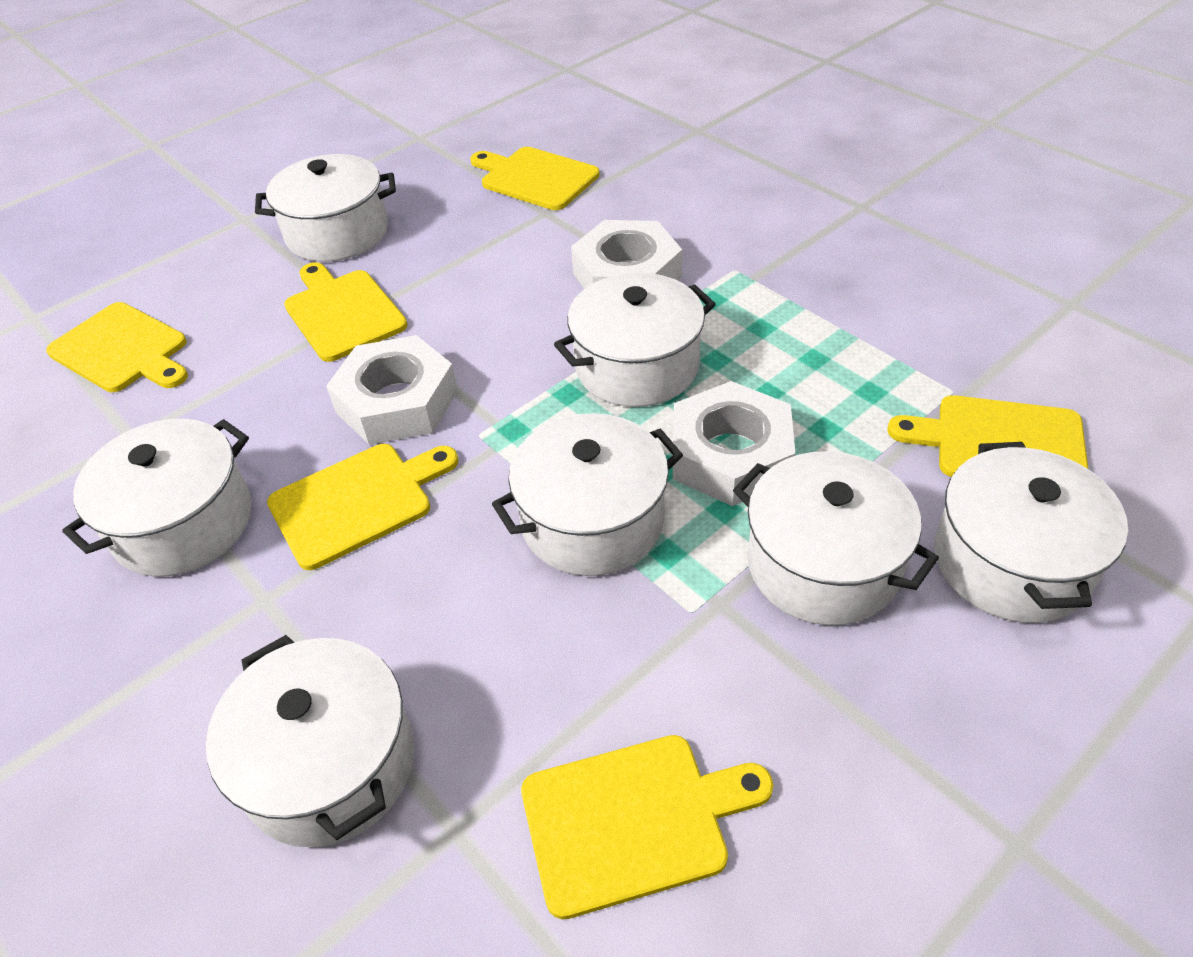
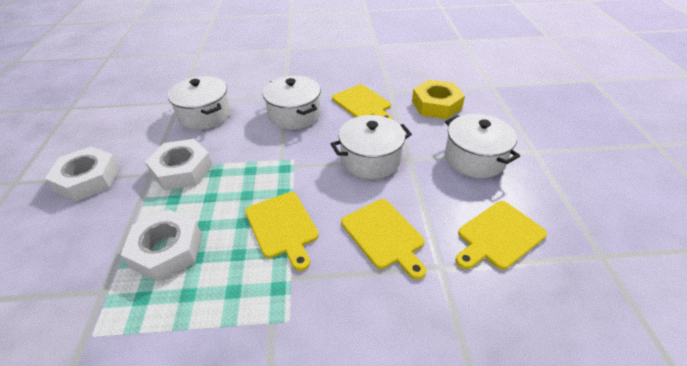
white pot: 7 -> 4
yellow cutting board: 6 -> 4
yellow nut: 0 -> 1

